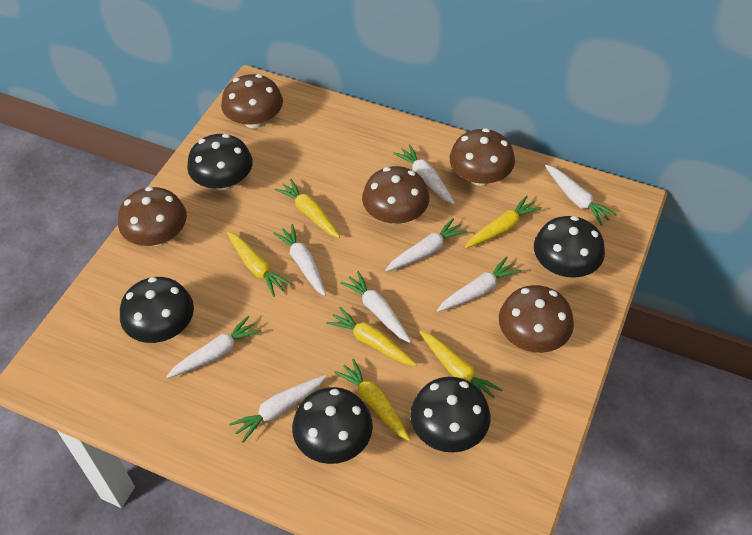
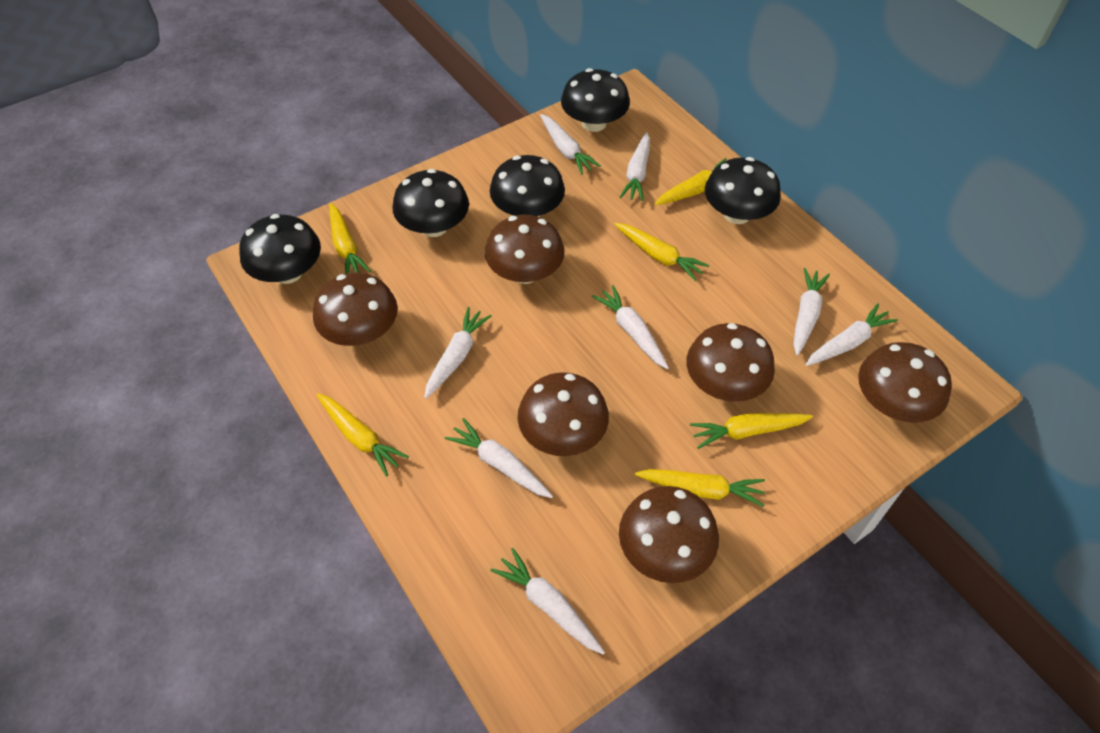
brown mushroom: 5 -> 6

